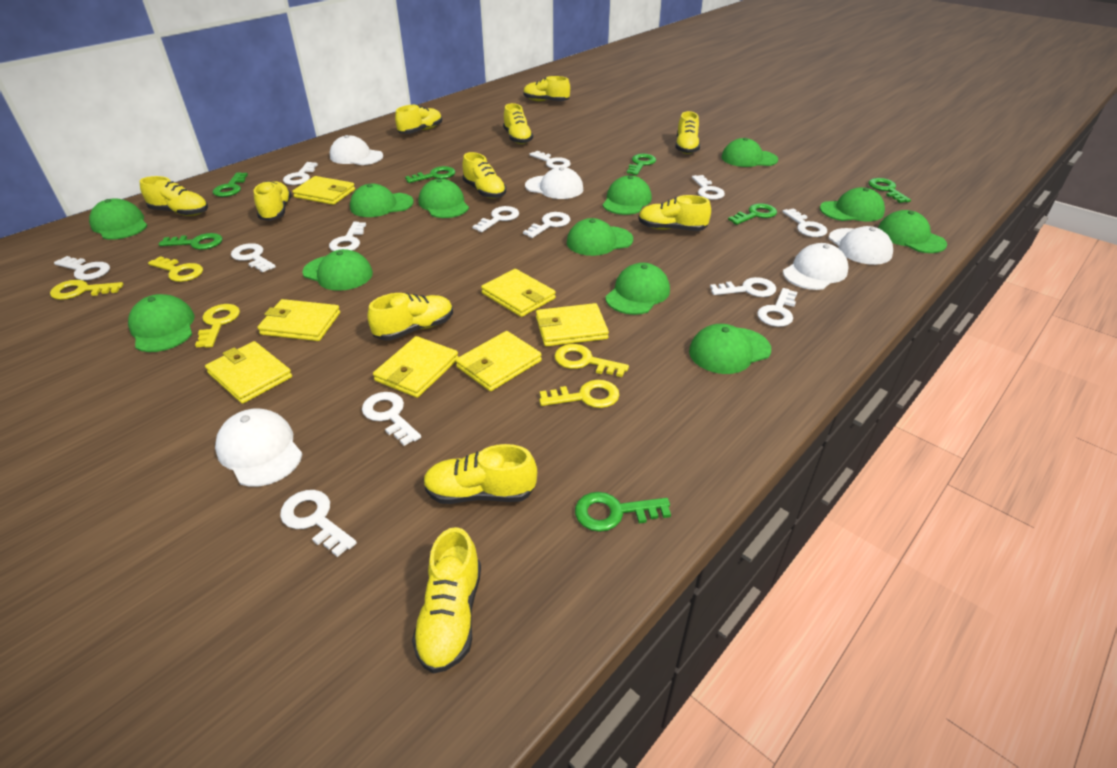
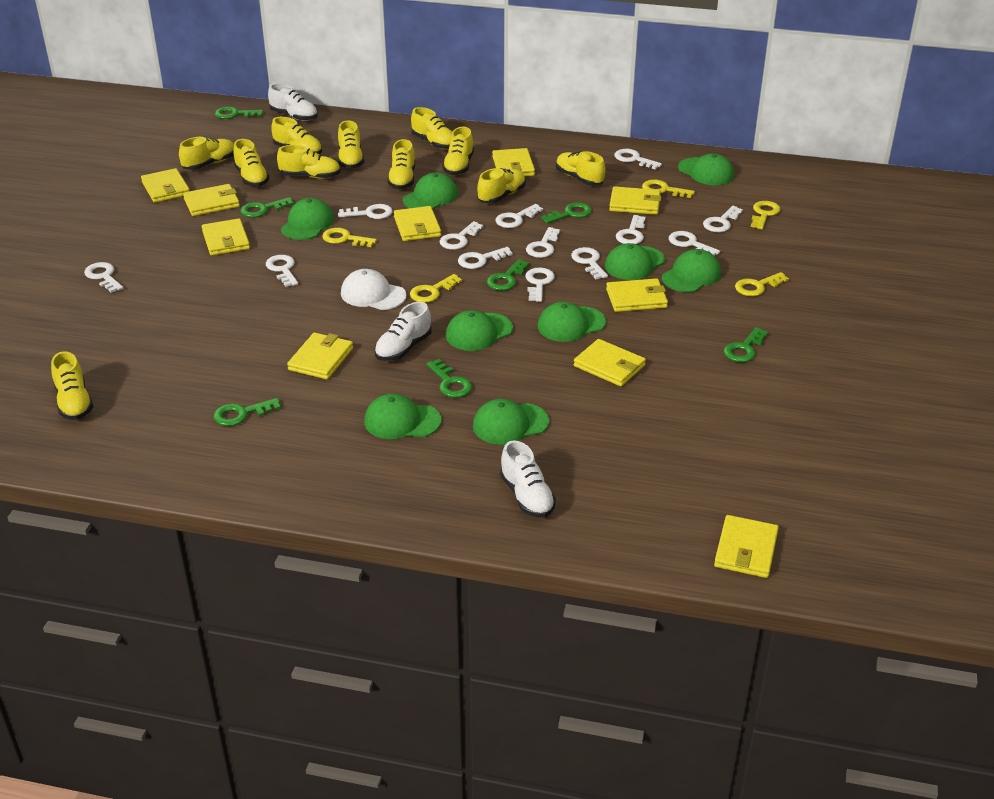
green cap: 12 -> 9
white cap: 5 -> 1
white shoe: 0 -> 3
yellow wallet: 7 -> 10

